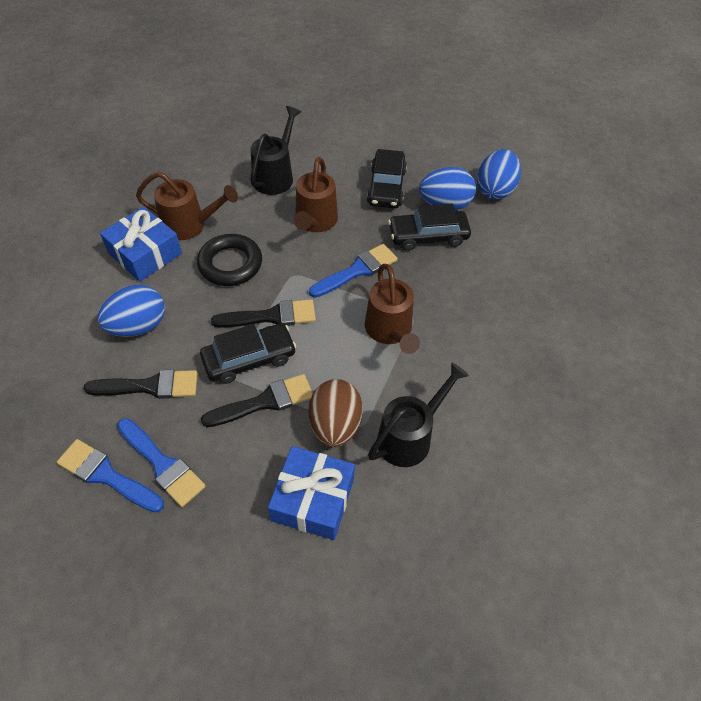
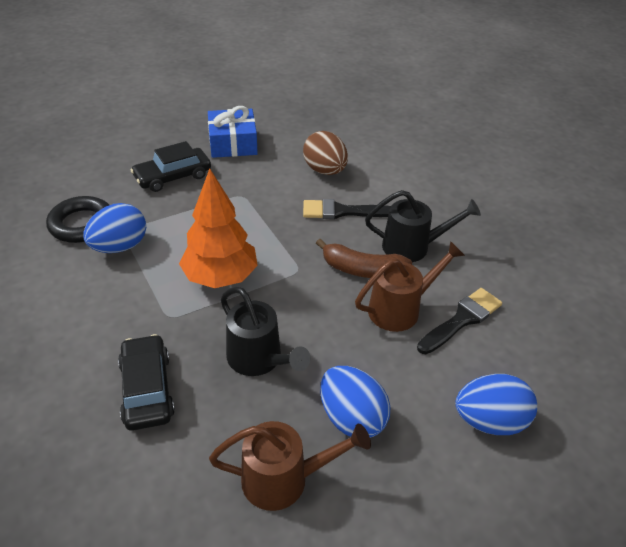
black brush: 3 -> 2
black car: 3 -> 2
blue brush: 3 -> 0
blue gift: 2 -> 1
brown banana: 0 -> 1
brown watering can: 3 -> 2
orange tree: 0 -> 1

